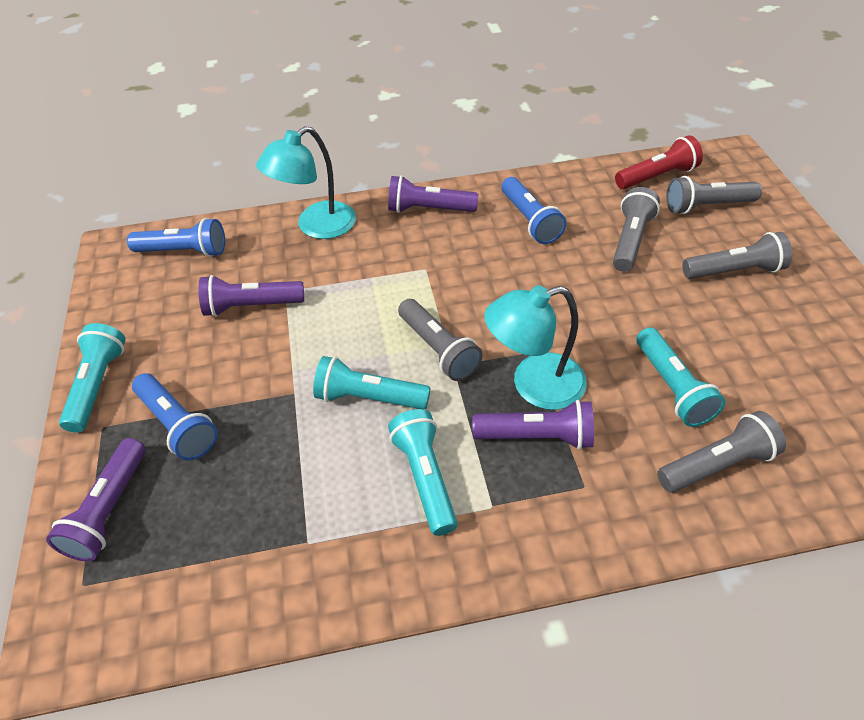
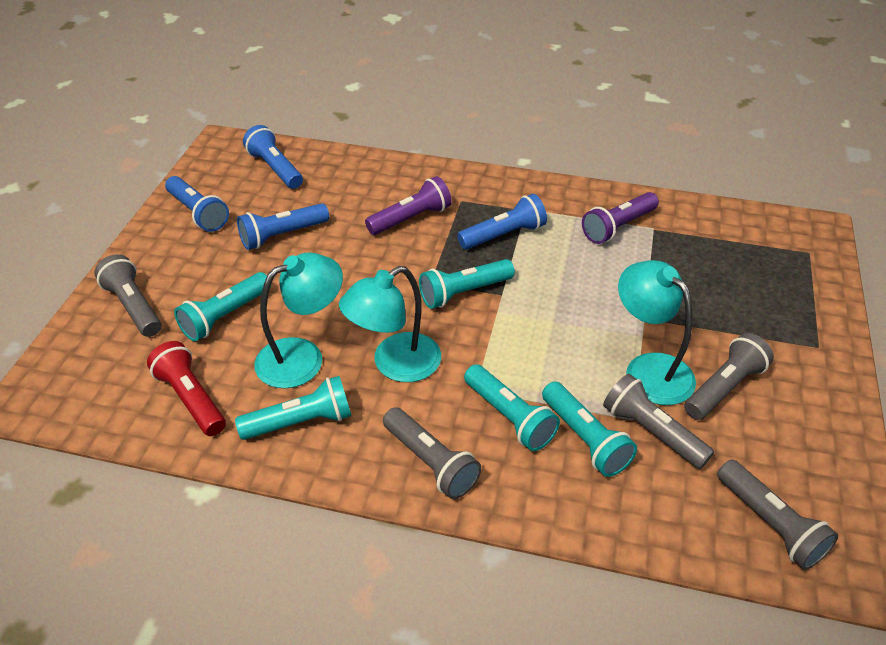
blue flashlight: 3 -> 4
purple flashlight: 4 -> 2
turquoise flashlight: 4 -> 5
turquoise lamp: 2 -> 3

